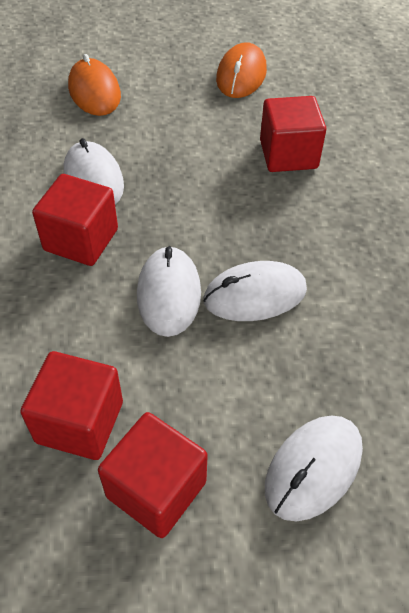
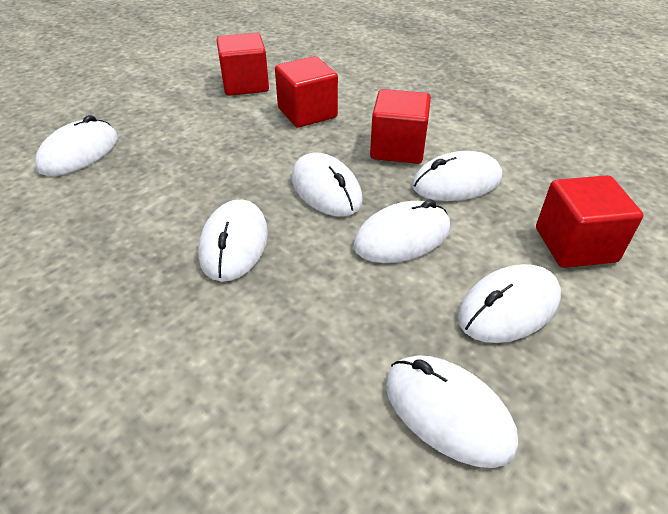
orange mouse: 2 -> 0
white mouse: 4 -> 7

